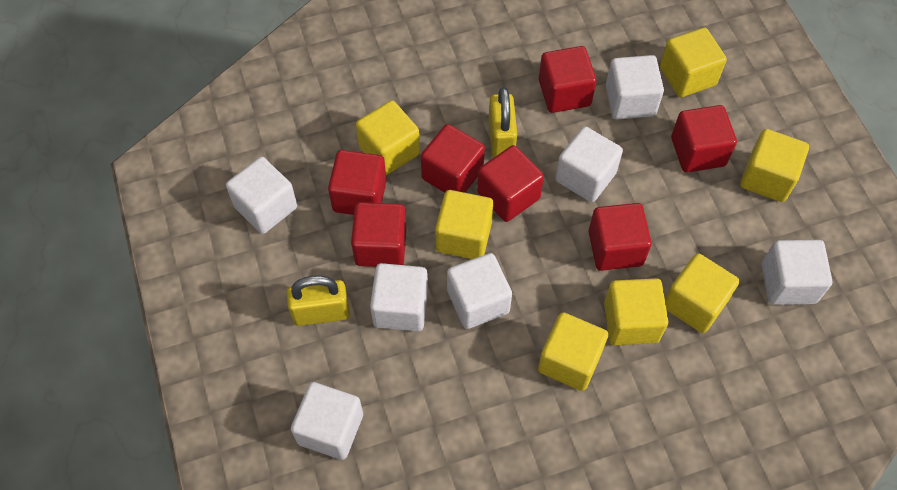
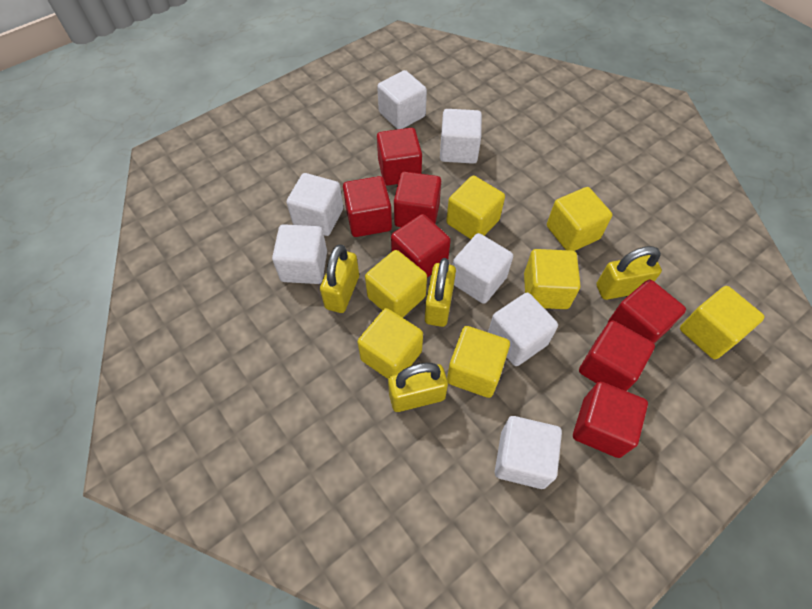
yellow padlock: 2 -> 4

